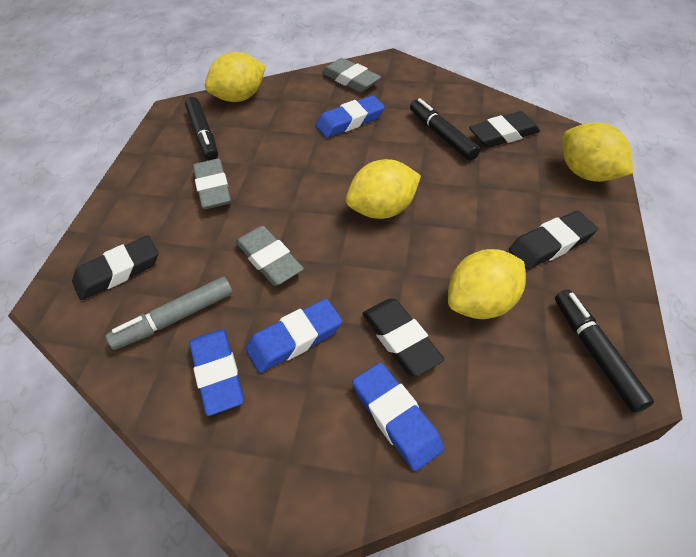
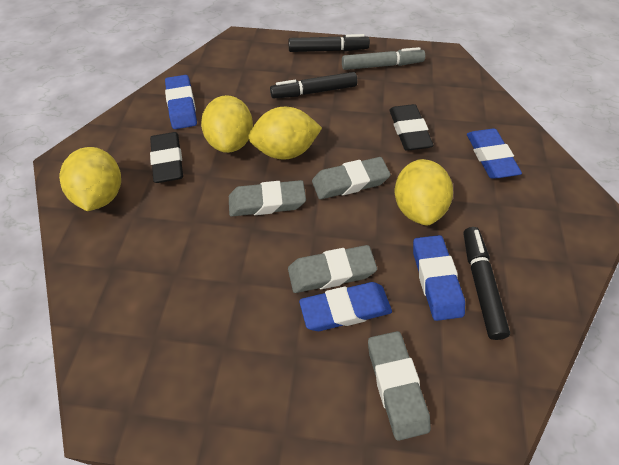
black eraser: 4 -> 2
grey eraser: 3 -> 4

